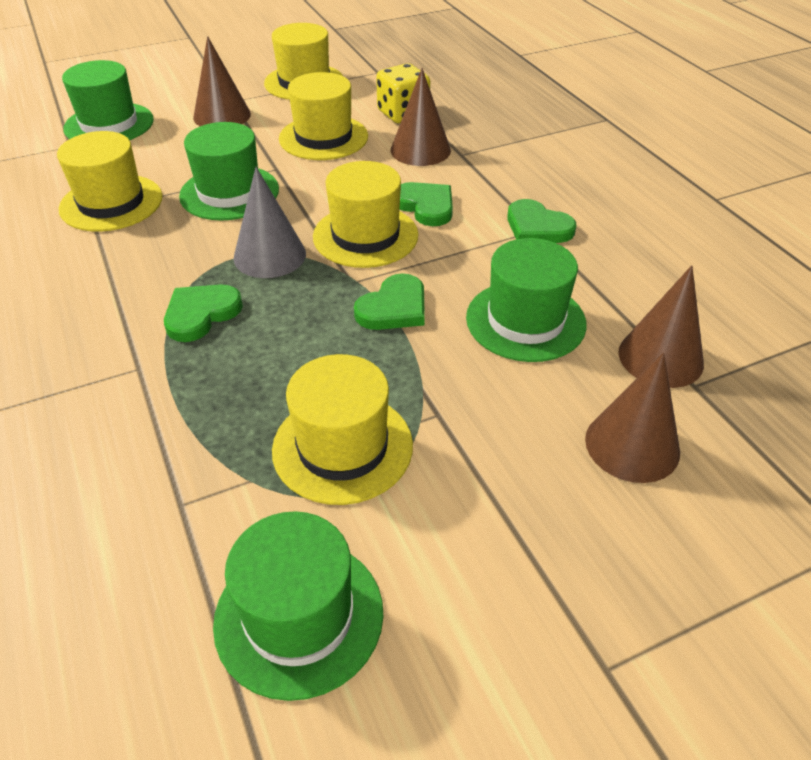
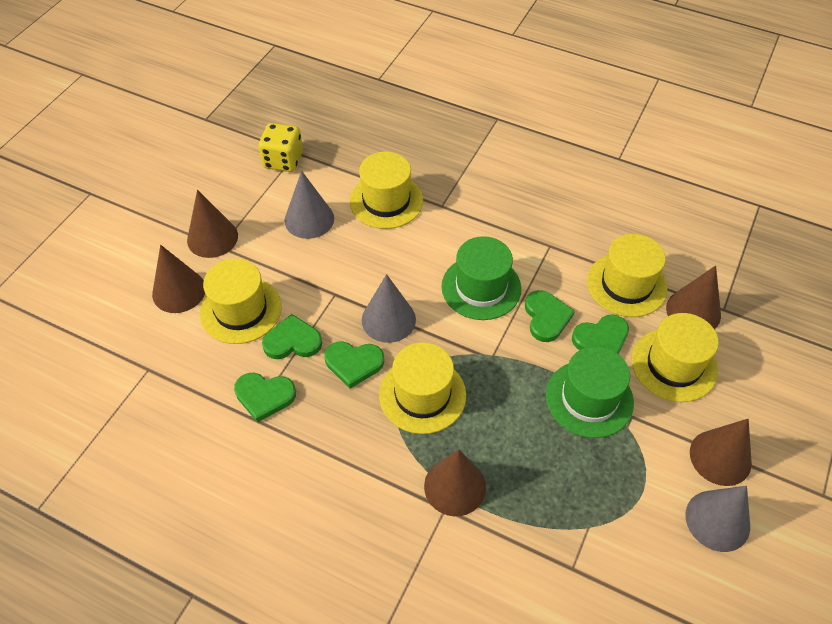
brown cone: 4 -> 5
green hat: 4 -> 2
green heart: 4 -> 5
grey cone: 1 -> 3

